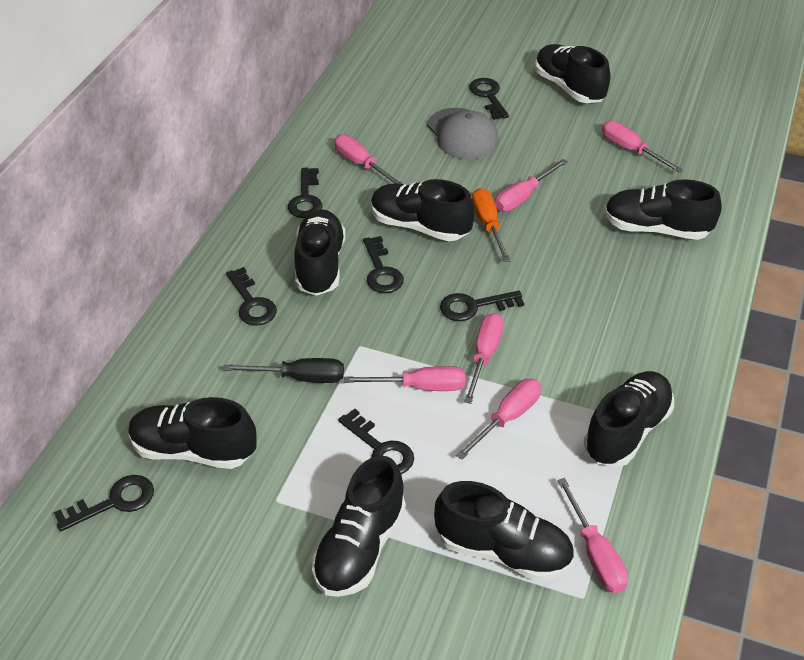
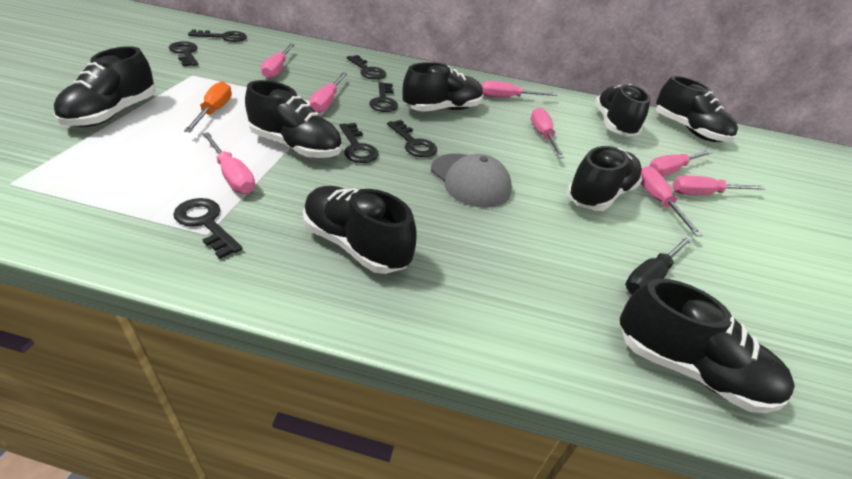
pink screwdriver: 7 -> 8

